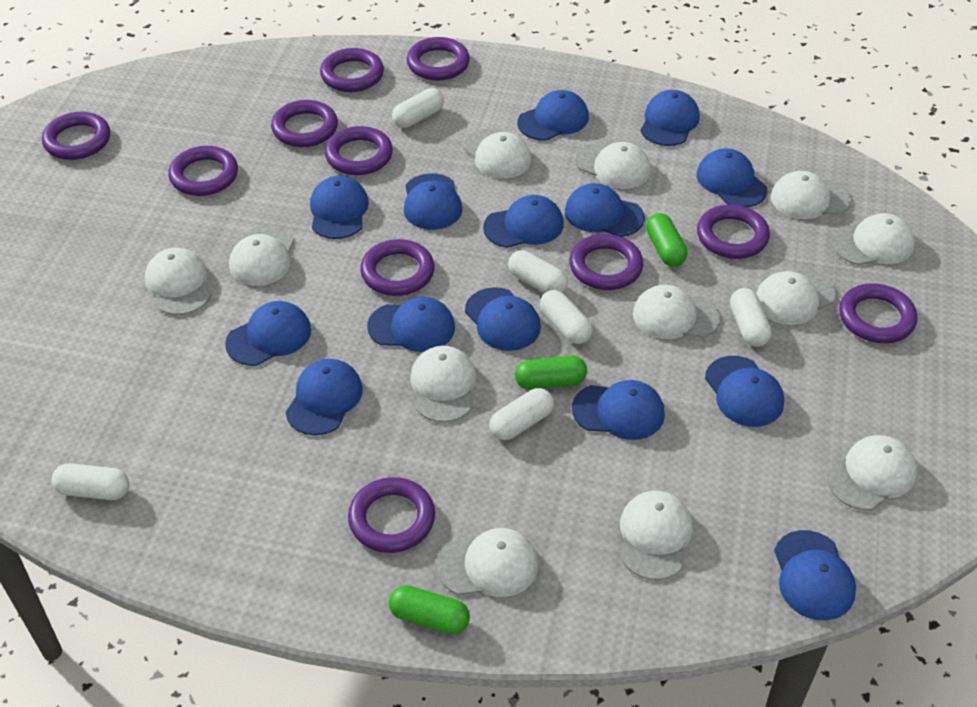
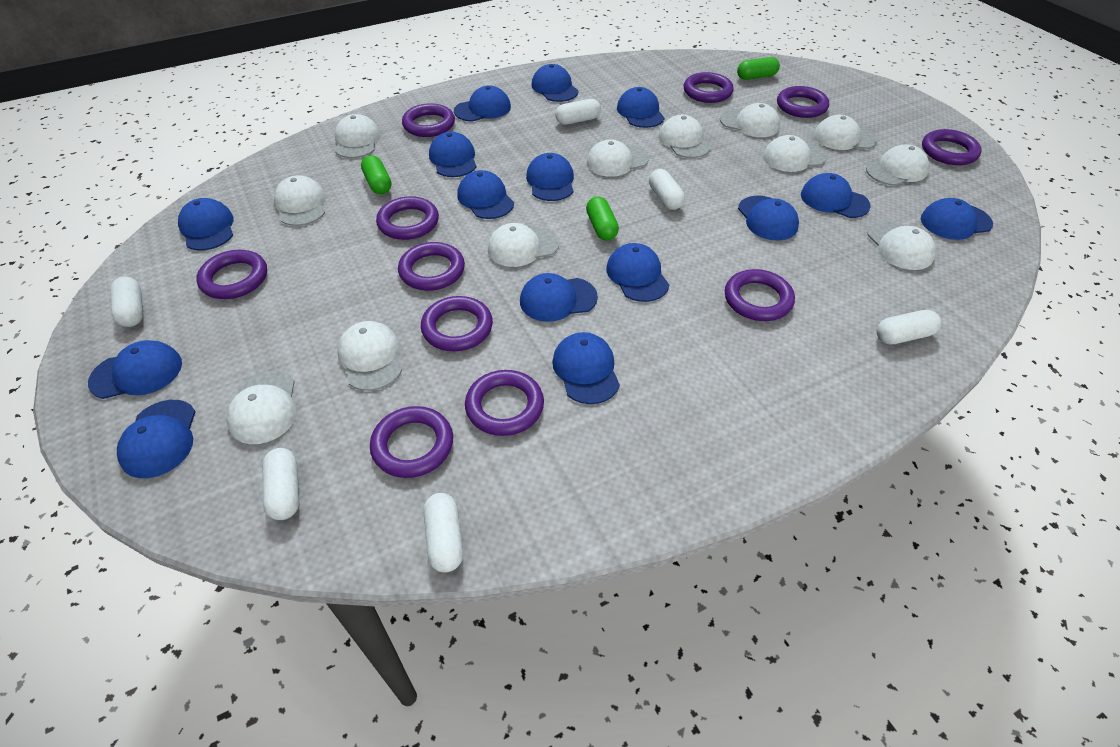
blue cap: 14 -> 15

